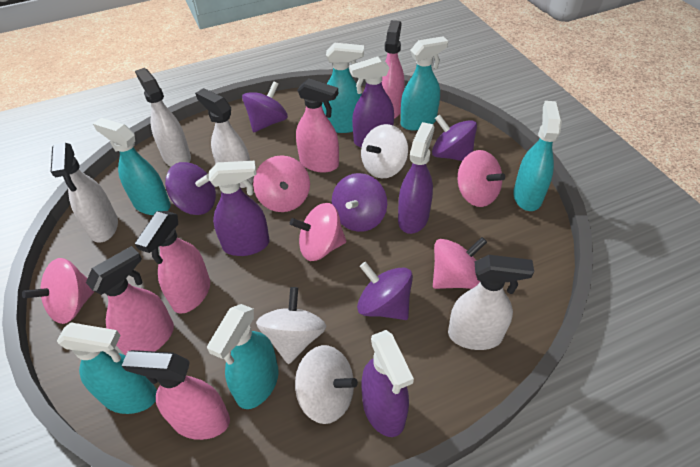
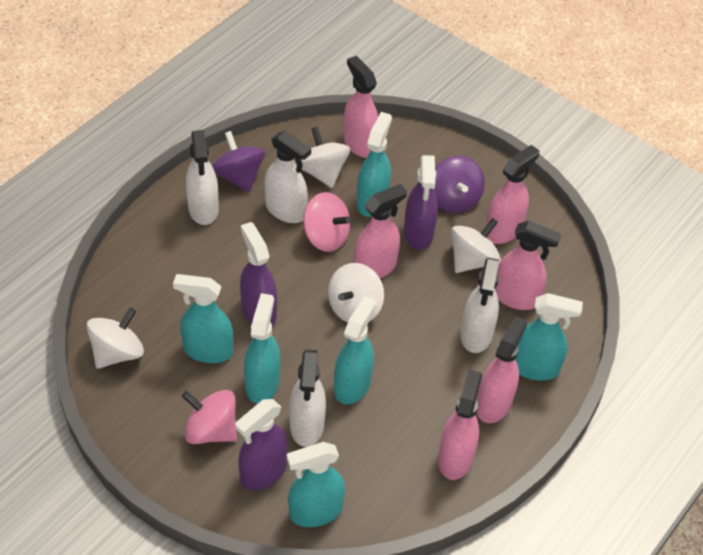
pink spinning top: 5 -> 2
pink spray bottle: 5 -> 6
purple spinning top: 5 -> 2
purple spray bottle: 4 -> 3
white spinning top: 3 -> 4

